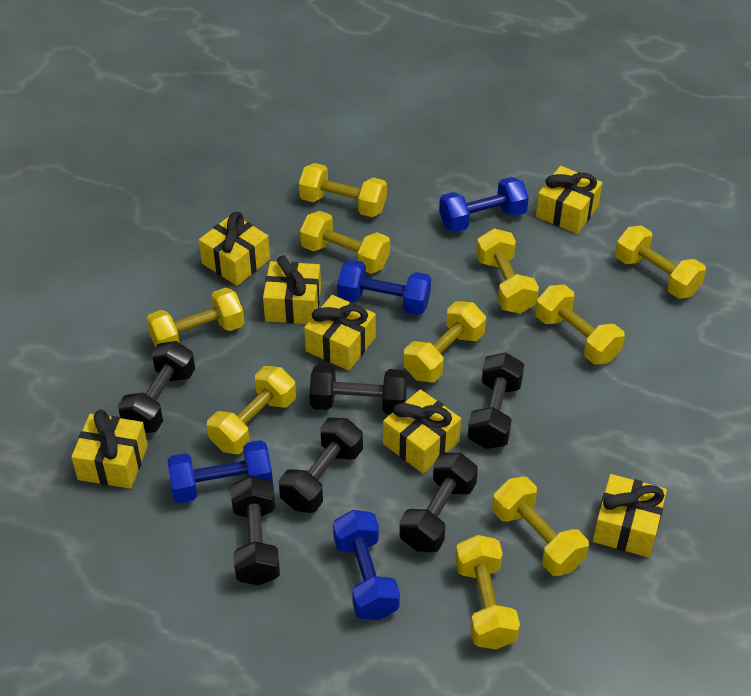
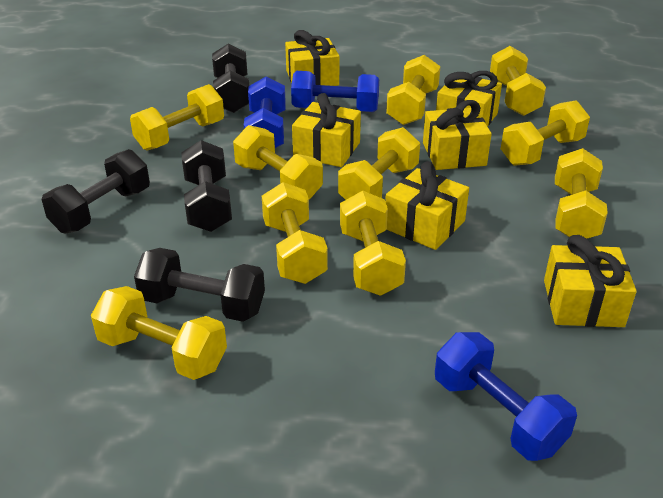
black dumbbell: 6 -> 4
blue dumbbell: 4 -> 3
yellow gift: 7 -> 6

